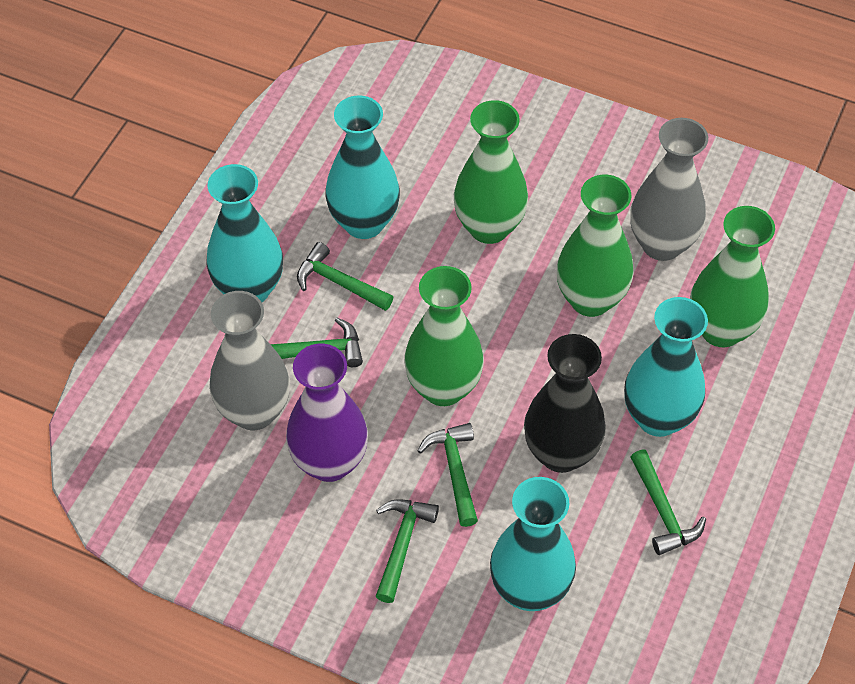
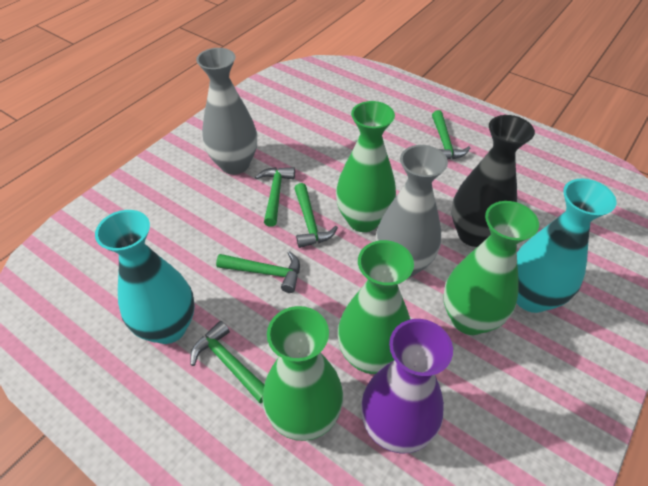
turquoise vase: 4 -> 2

